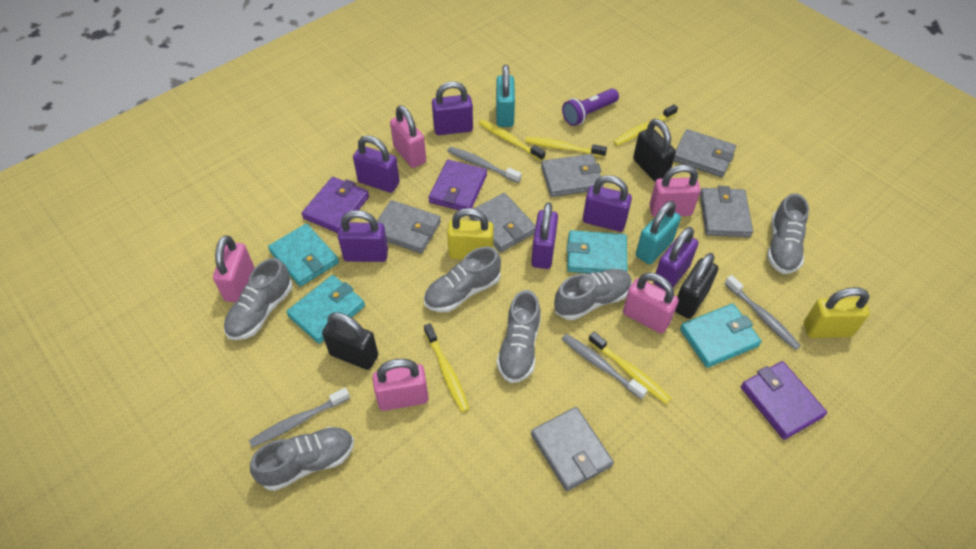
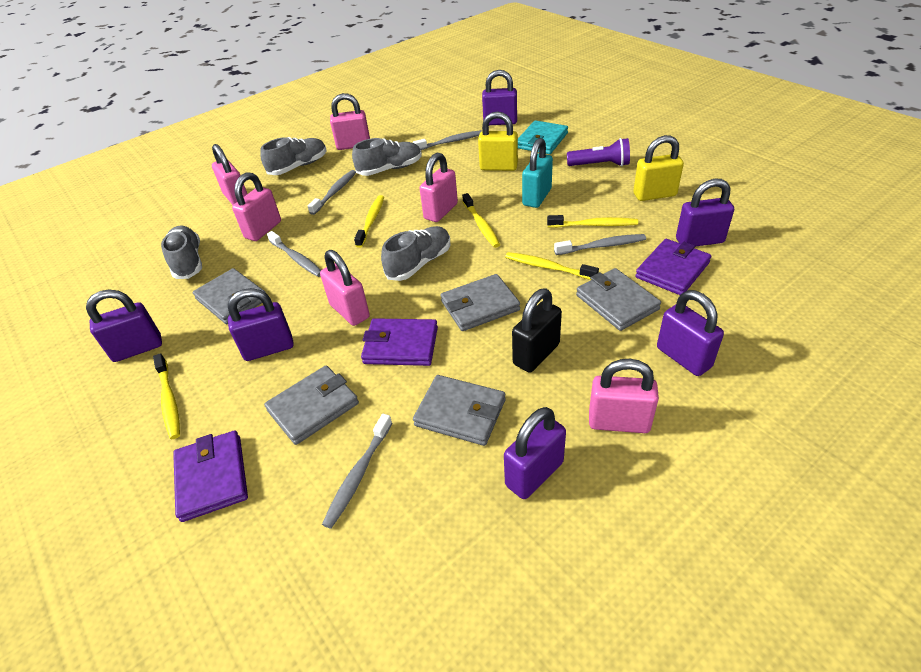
black padlock: 3 -> 1
grey shoe: 6 -> 4
grey toothbrush: 4 -> 5
grey wallet: 6 -> 5
pink padlock: 5 -> 6
turquoise padlock: 2 -> 1
turquoise wallet: 4 -> 1

